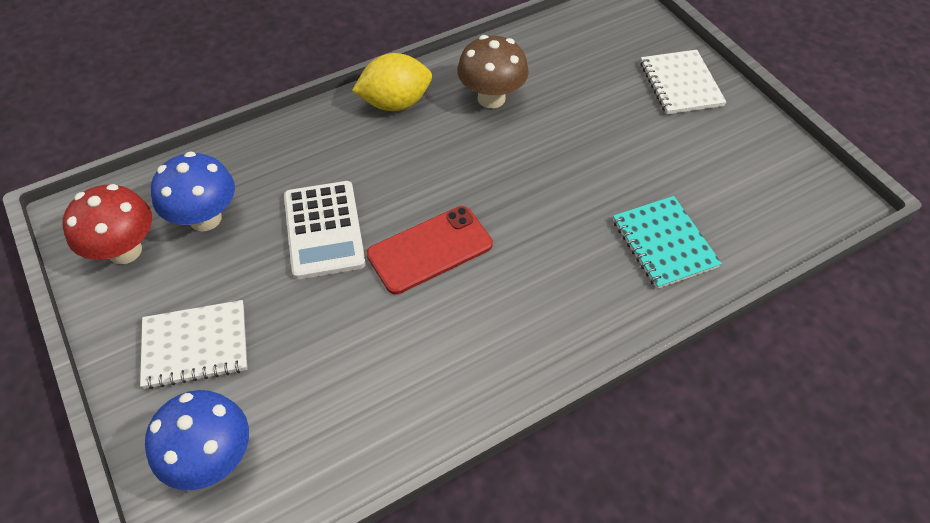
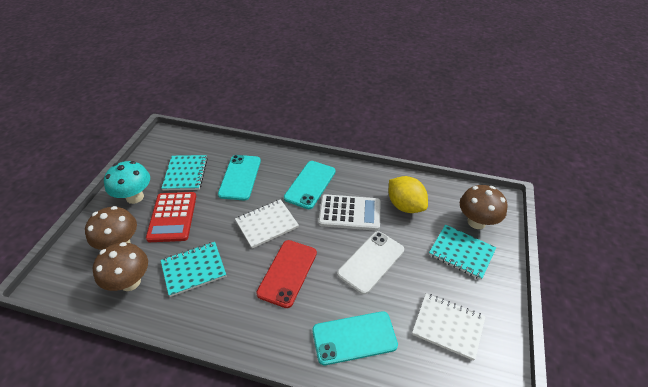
blue mushroom: 2 -> 0
brown mushroom: 1 -> 3
red calculator: 0 -> 1
red mushroom: 1 -> 0
turquoise mushroom: 0 -> 1
turquoise notebook: 1 -> 3
turquoise phone: 0 -> 3
white phone: 0 -> 1

